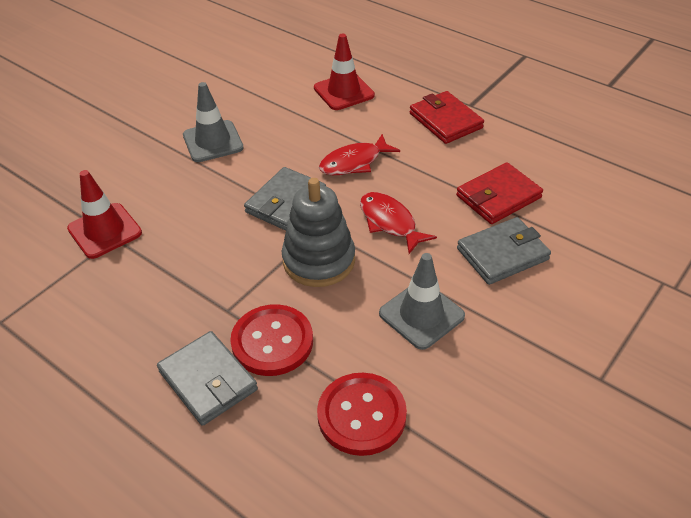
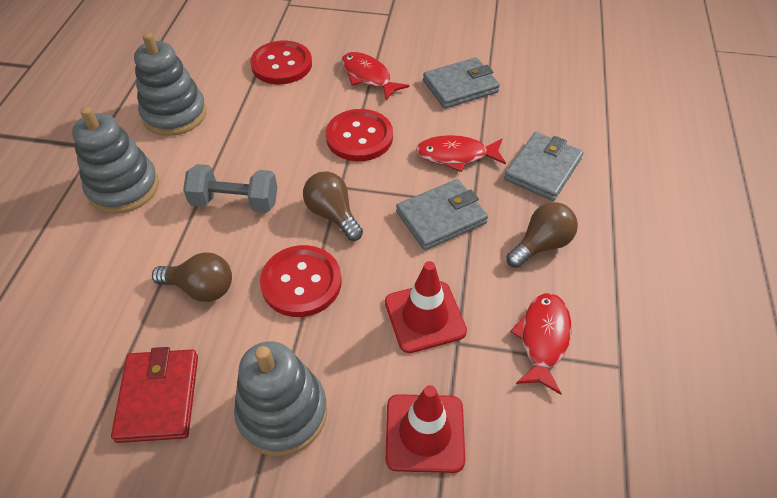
brown light bulb: 0 -> 3
grey dumbbell: 0 -> 1
grey stacking toy: 1 -> 3
grey traffic cone: 2 -> 0
red button: 2 -> 3
red fish: 2 -> 3
red wallet: 2 -> 1

